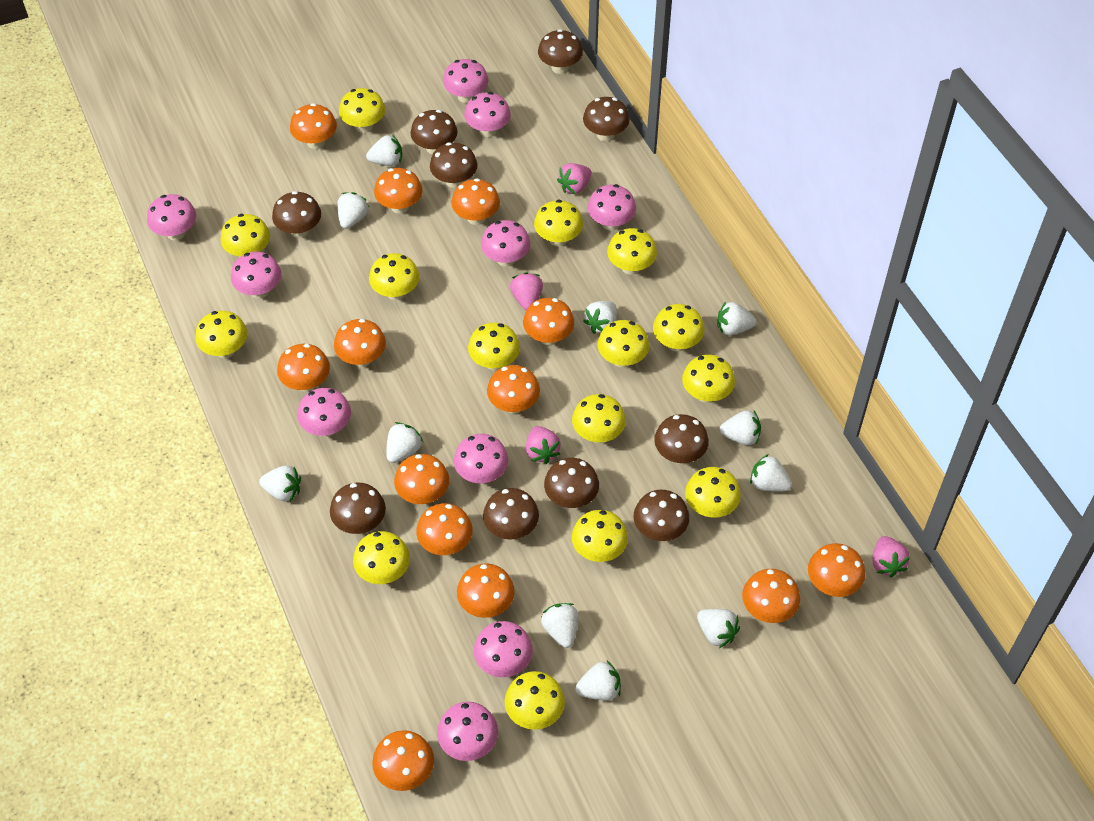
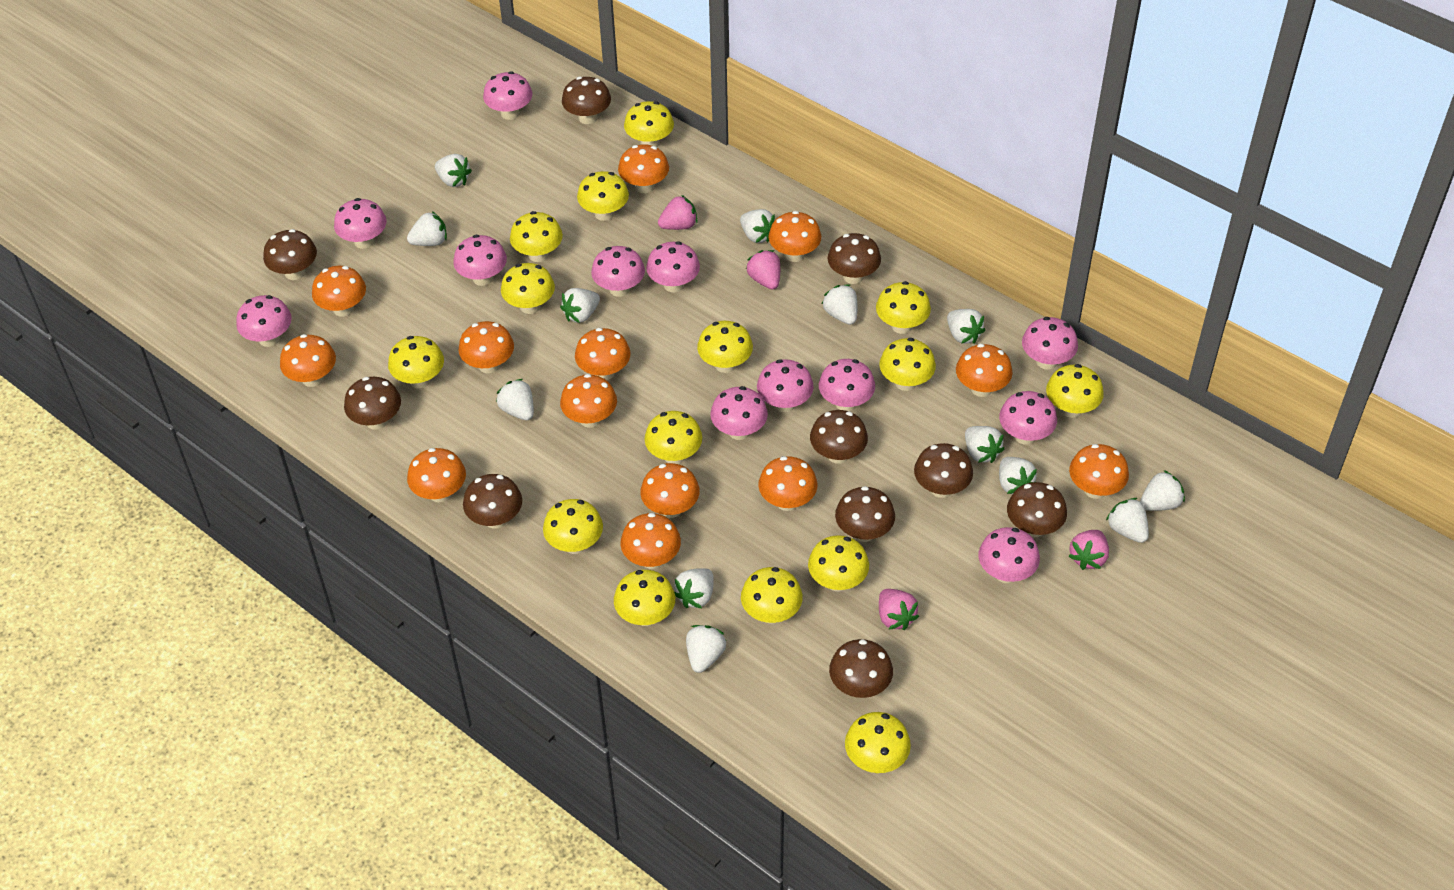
pink mushroom: 10 -> 12
white strawberry: 11 -> 13

